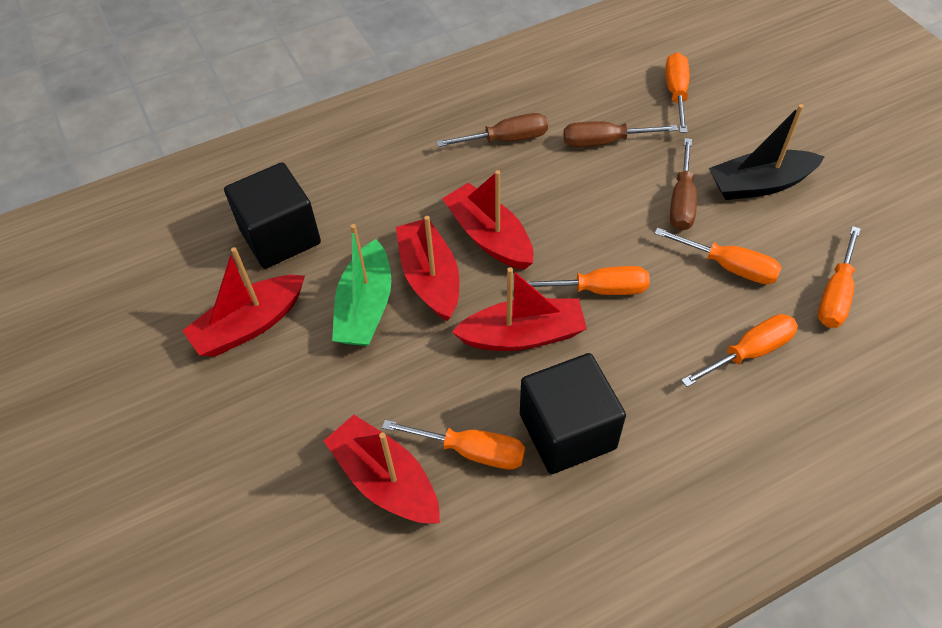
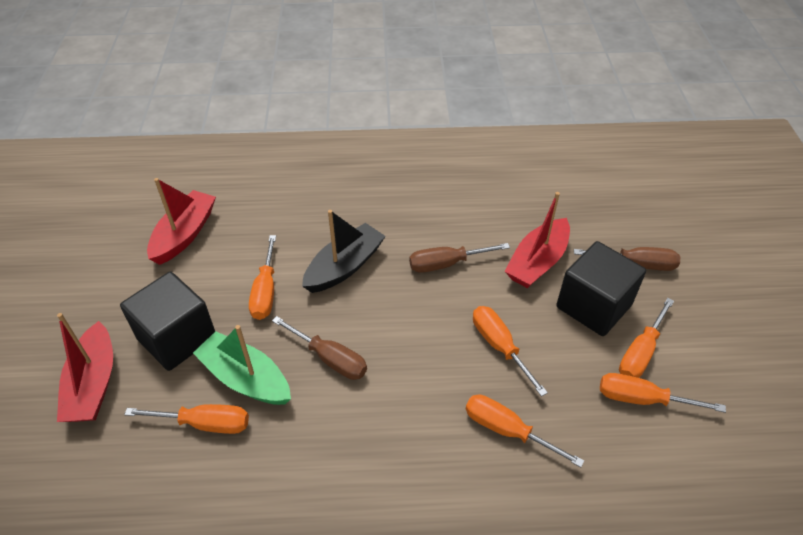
red boat: 5 -> 3

